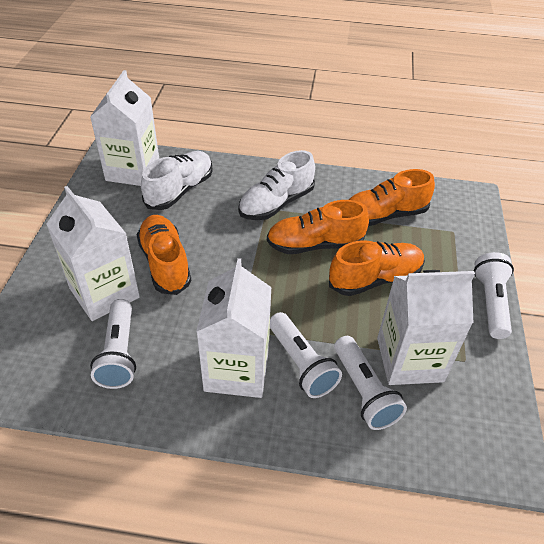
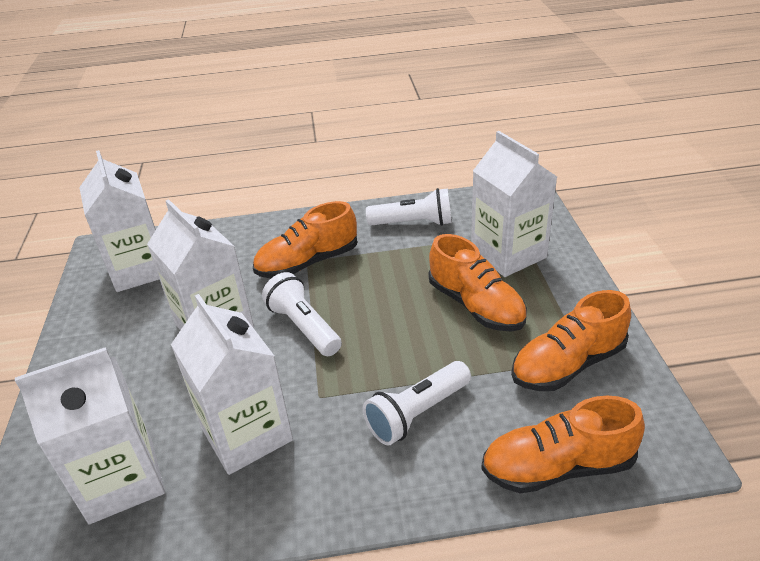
white carton: 4 -> 5
white flashlight: 4 -> 3
white shoe: 2 -> 0

